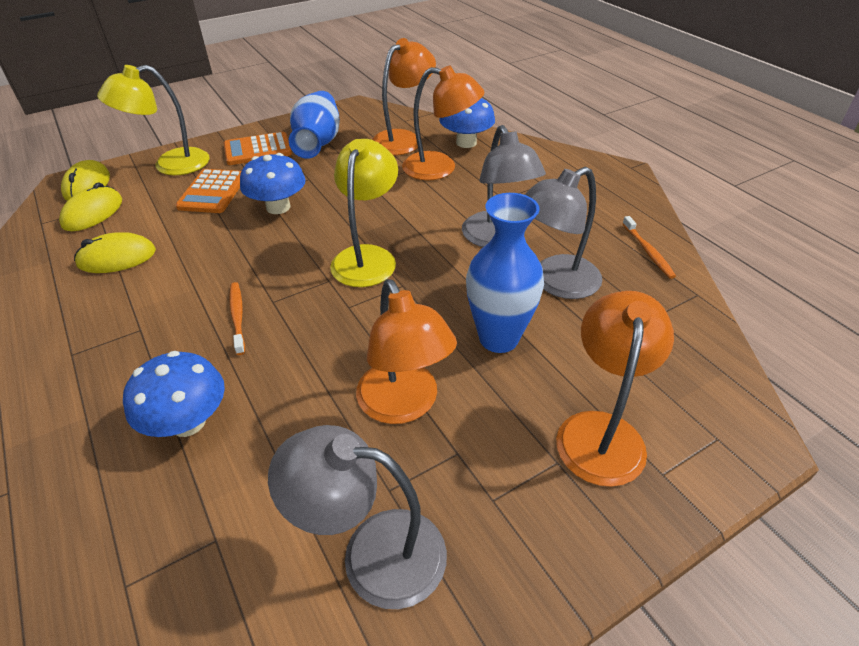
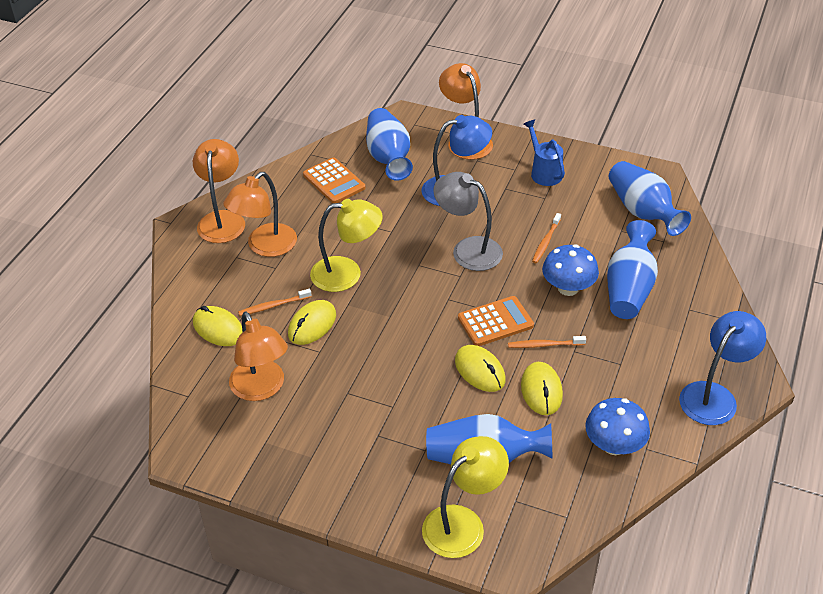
blue lamp: 0 -> 2
blue mushroom: 3 -> 2
blue vase: 2 -> 4
blue watering can: 0 -> 1
grey lamp: 3 -> 1
orange toothbrush: 2 -> 3
yellow mouse: 3 -> 4

